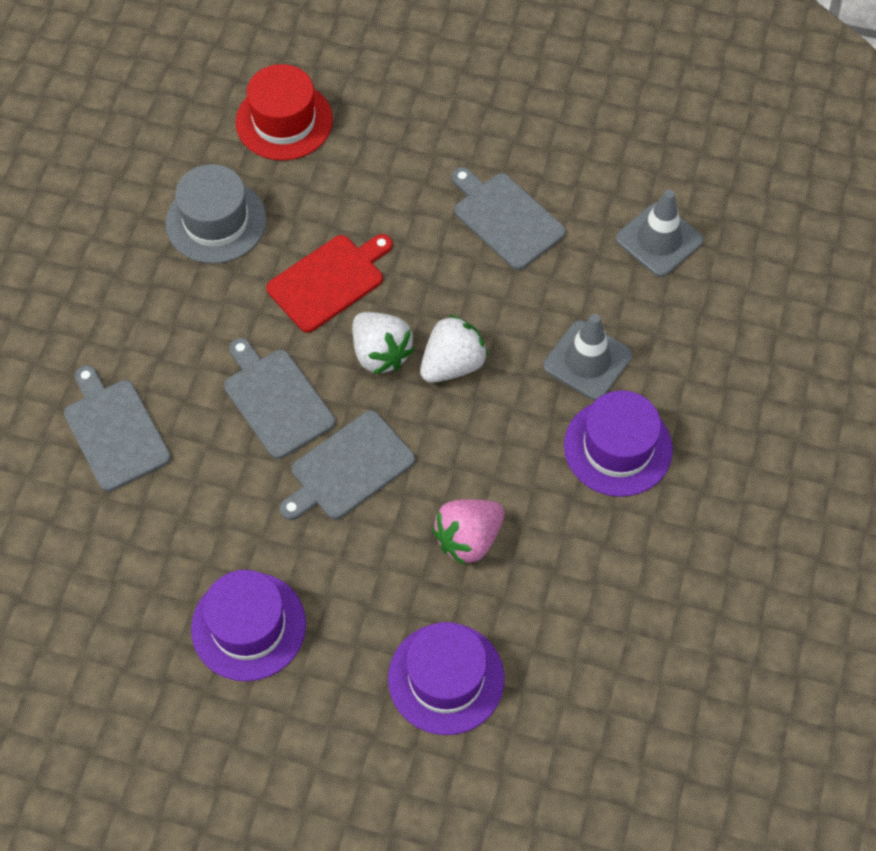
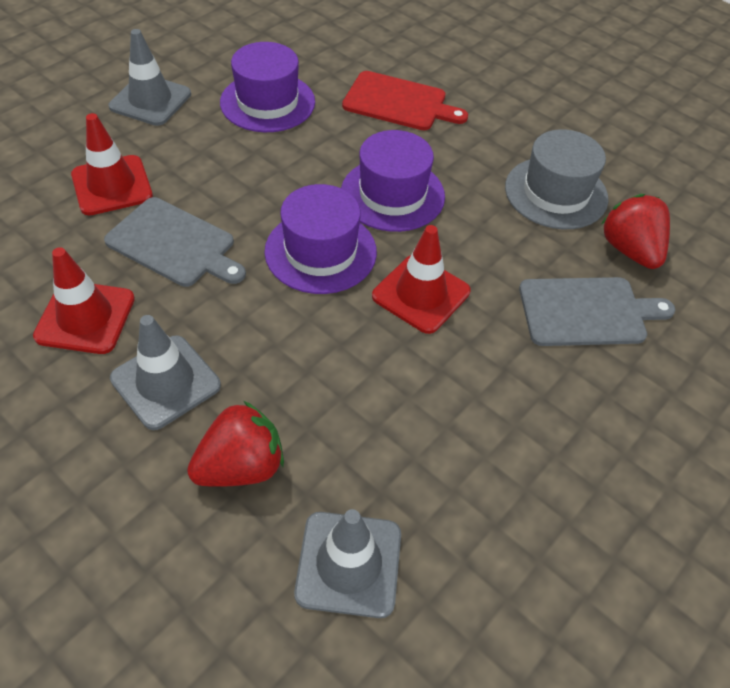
grey cutting board: 4 -> 2
grey traffic cone: 2 -> 3
pink strawberry: 1 -> 0
red hat: 1 -> 0
red strawberry: 0 -> 2
red traffic cone: 0 -> 3
white strawberry: 2 -> 0

